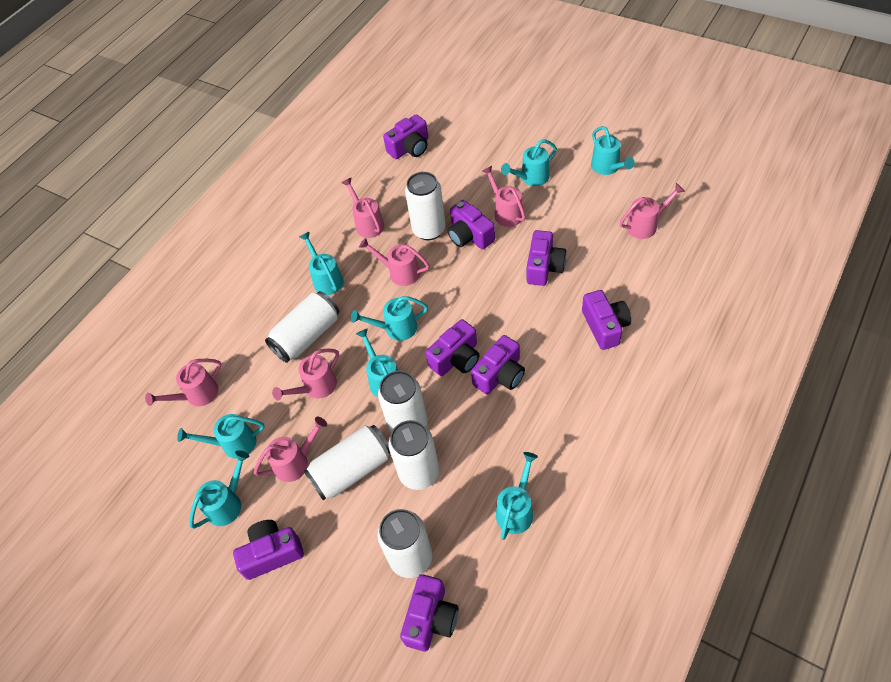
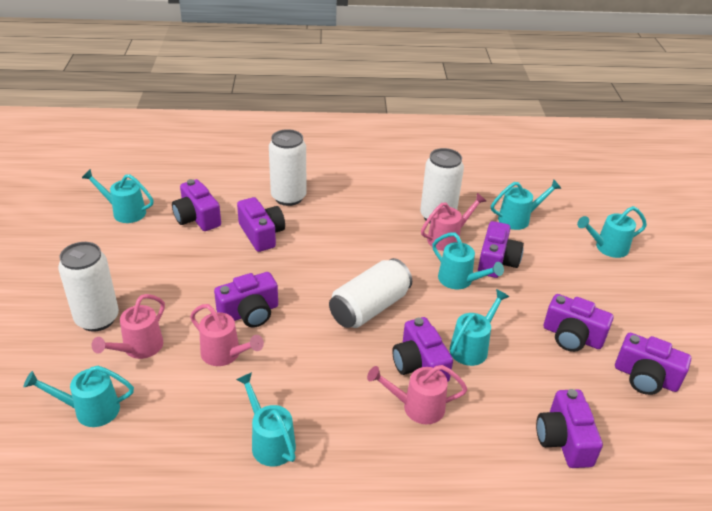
pink watering can: 7 -> 4
turquoise watering can: 8 -> 7
white can: 6 -> 4

